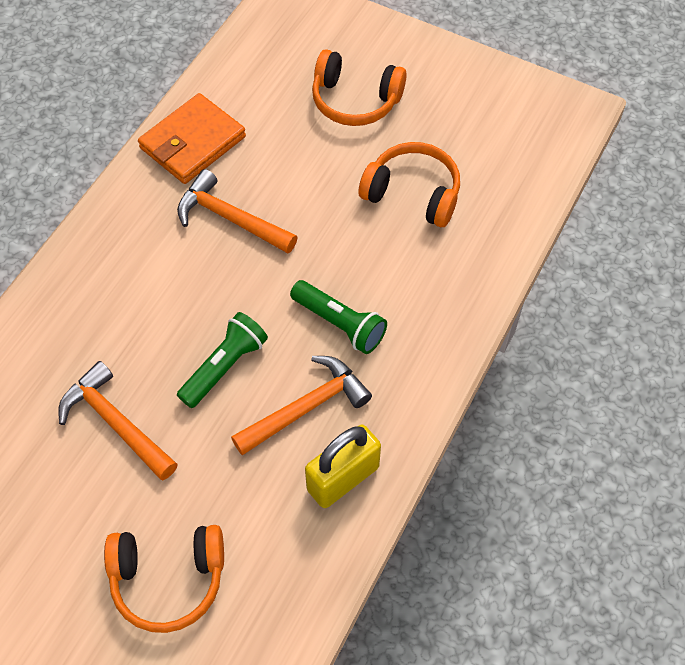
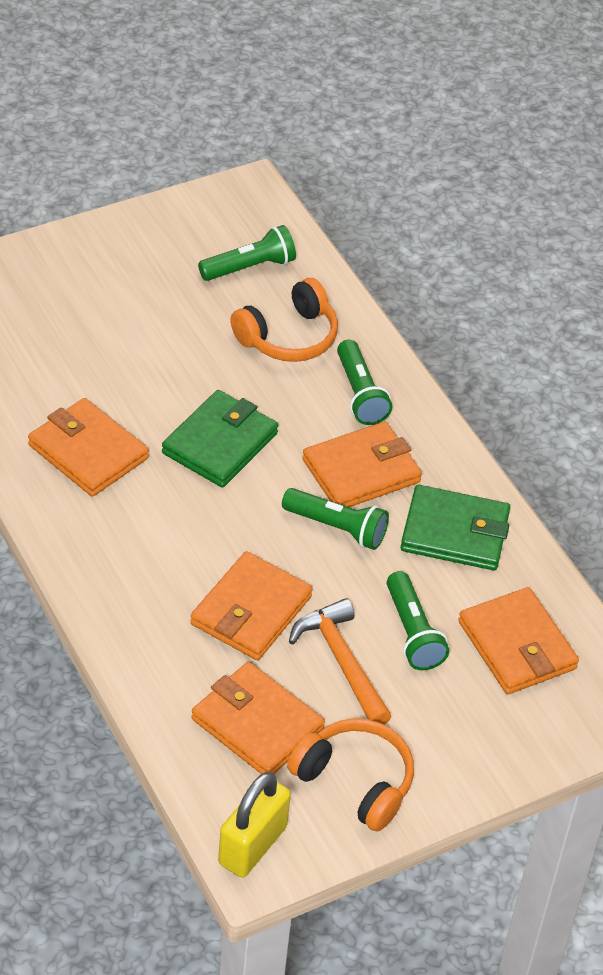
green flashlight: 2 -> 4
green wallet: 0 -> 2
orange hammer: 3 -> 1
orange headphones: 3 -> 2
orange wallet: 1 -> 5

